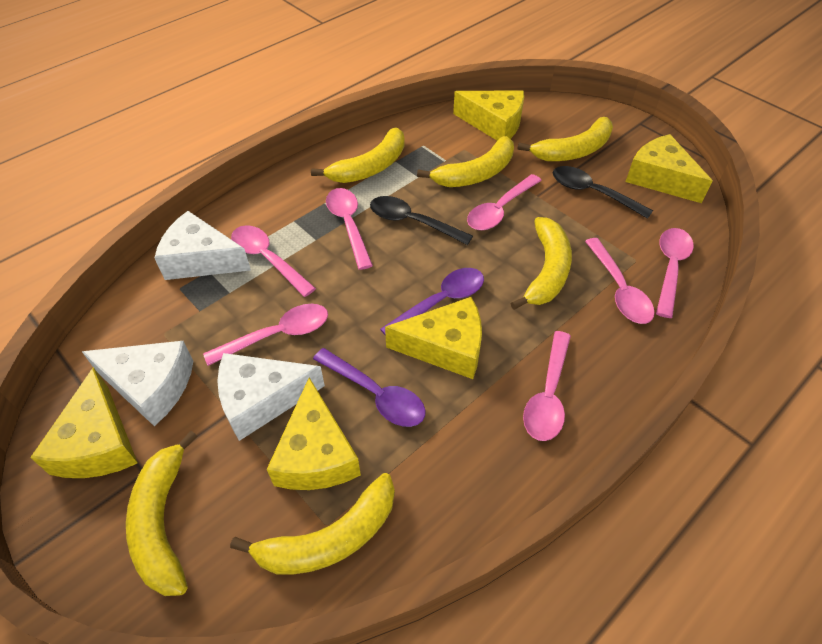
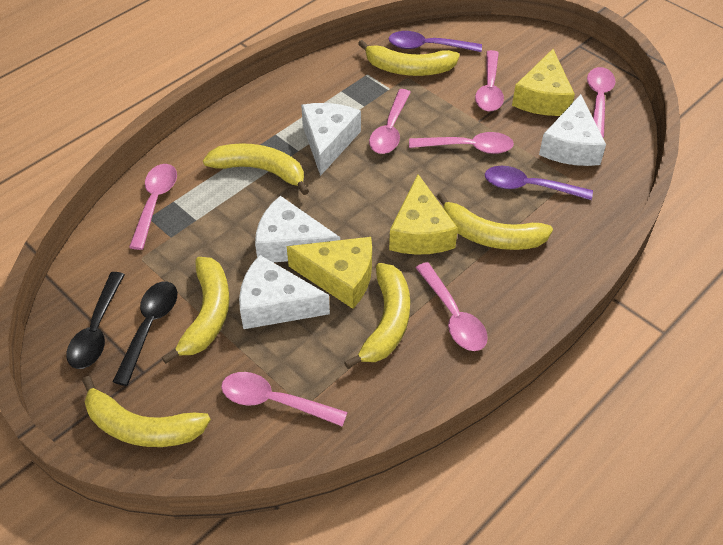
white cheese: 3 -> 4
yellow cheese: 5 -> 3

